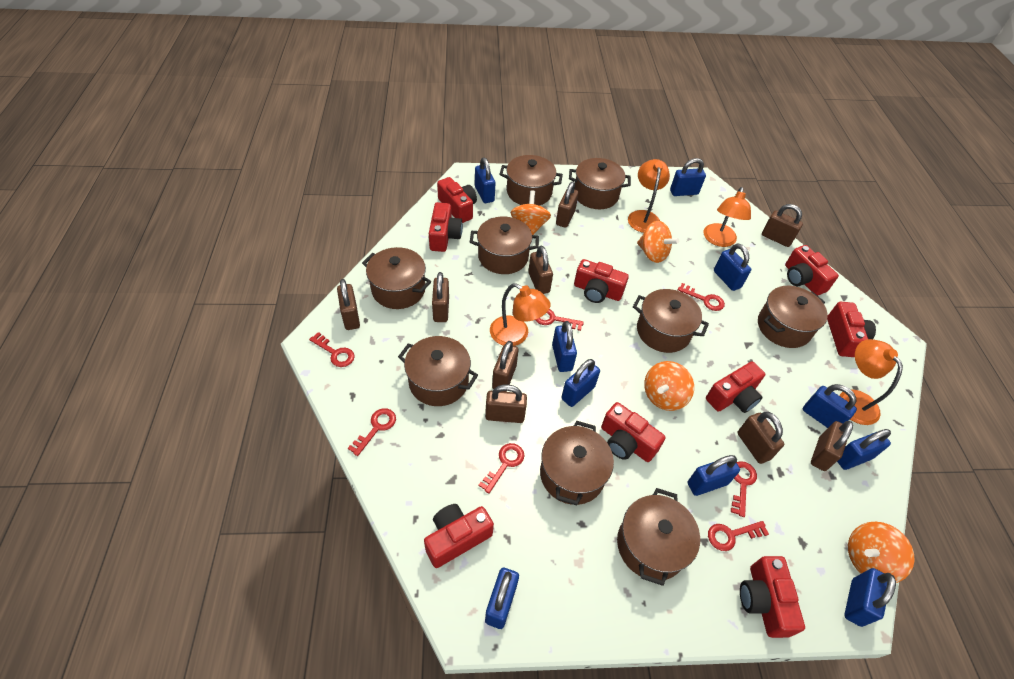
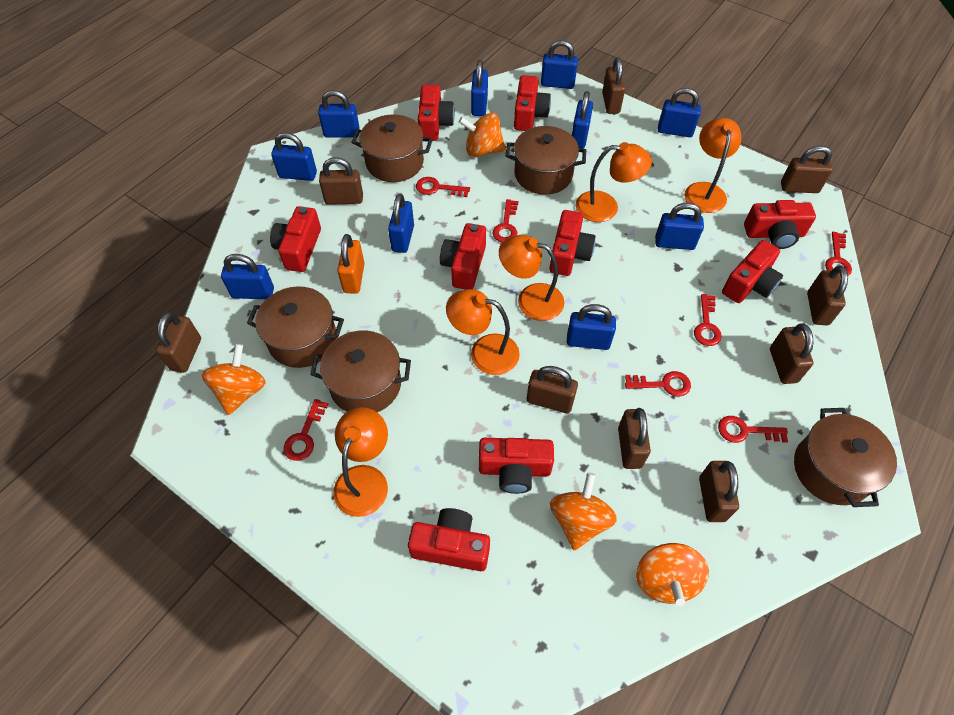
brown pot: 9 -> 5
orange lamp: 4 -> 5
orange padlock: 0 -> 1

